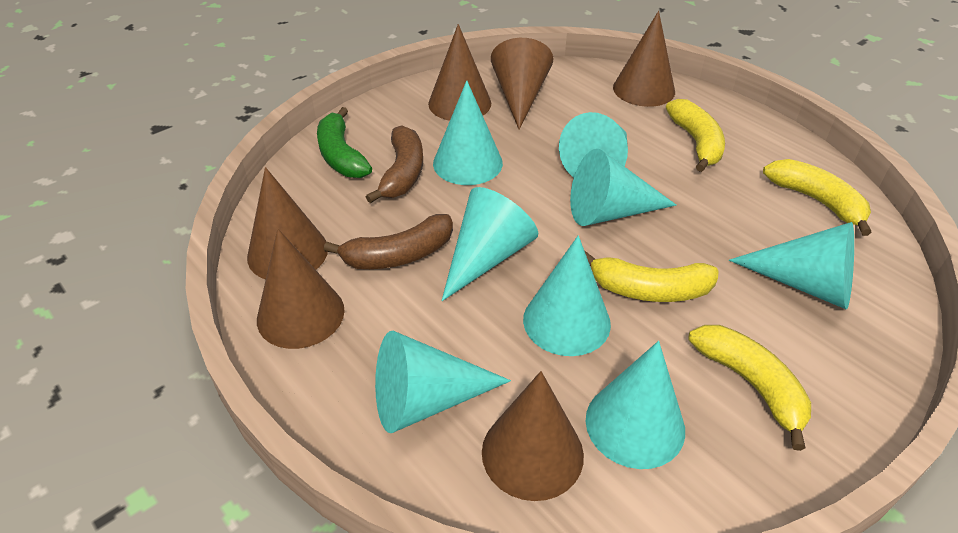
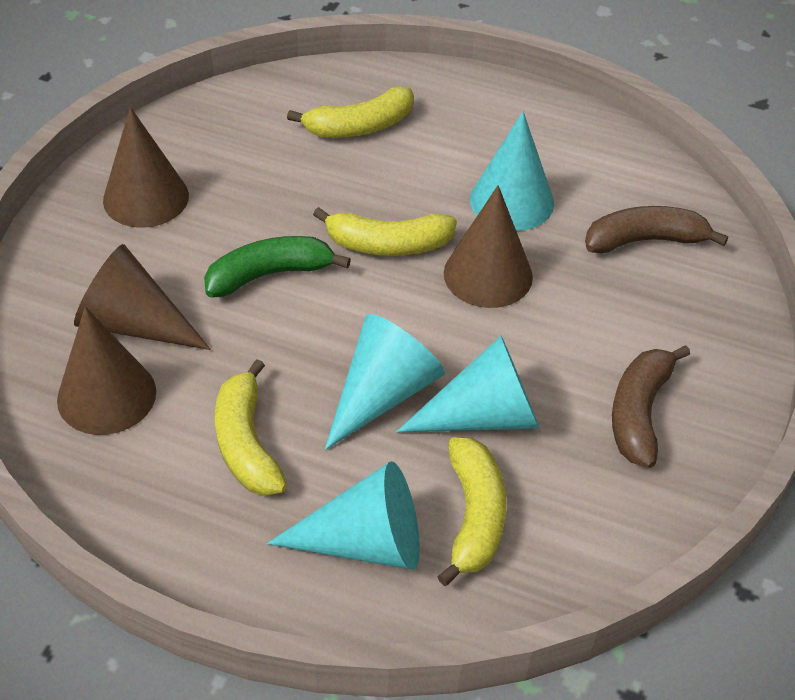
brown cone: 6 -> 4
turquoise cone: 8 -> 4

